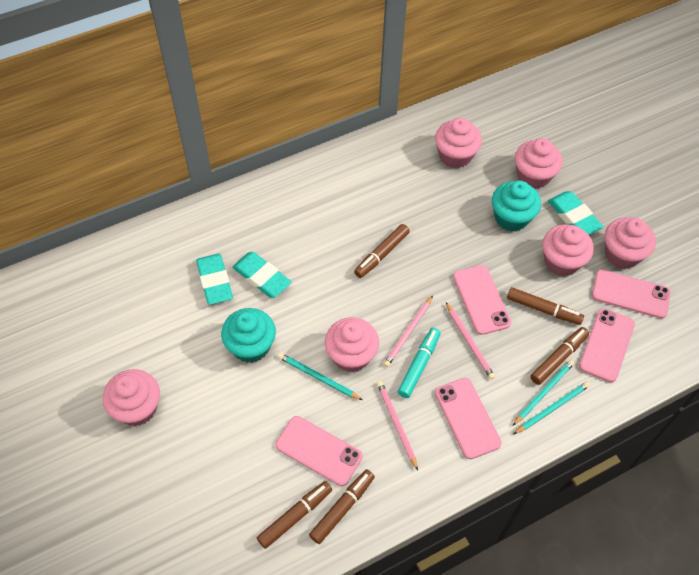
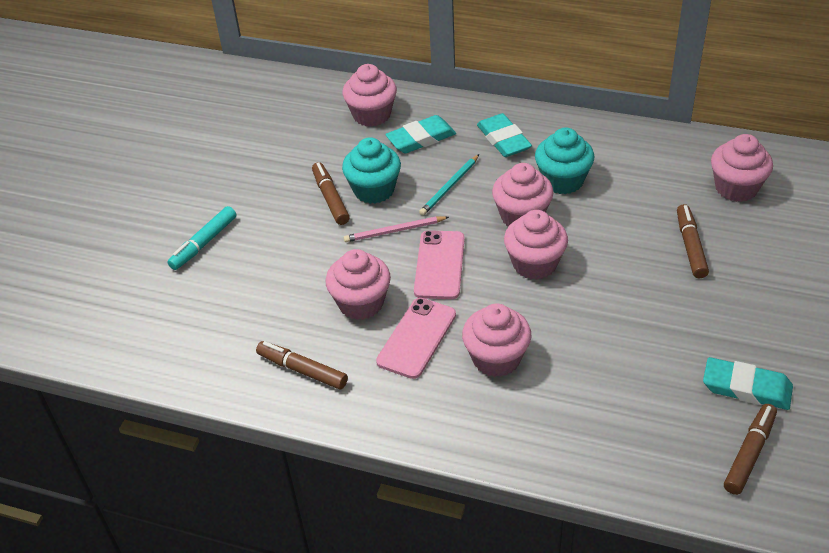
brown marker: 5 -> 4
pink pencil: 3 -> 1
pink phone: 5 -> 2
turquoise pencil: 3 -> 1

